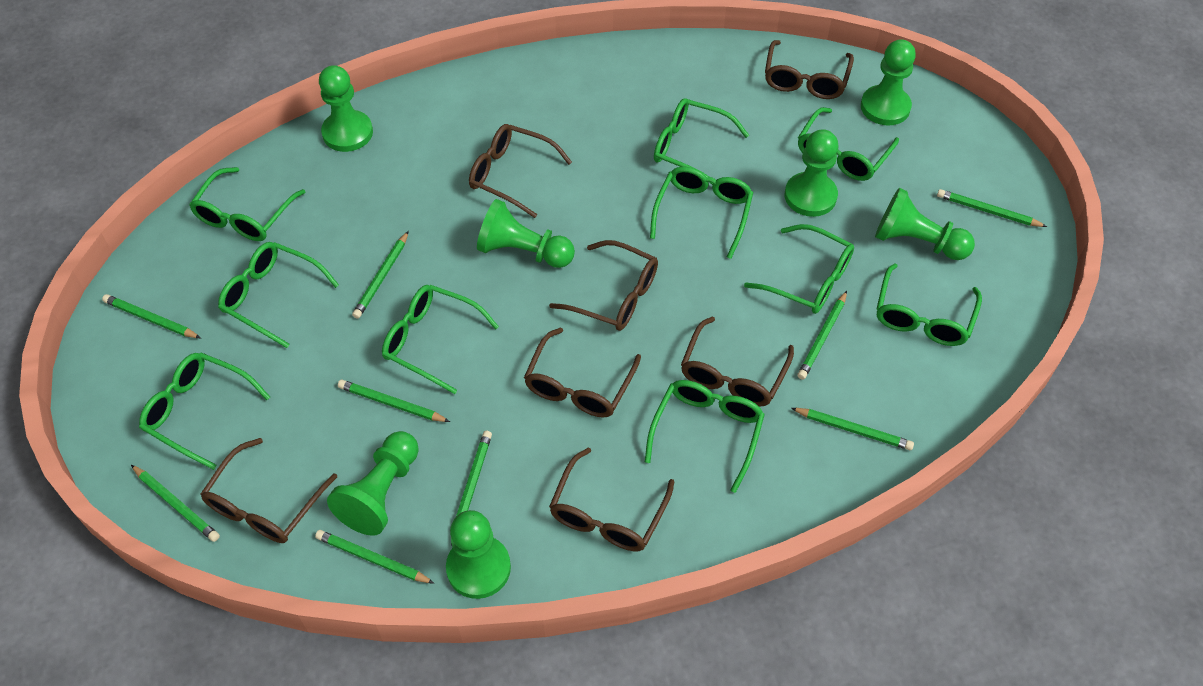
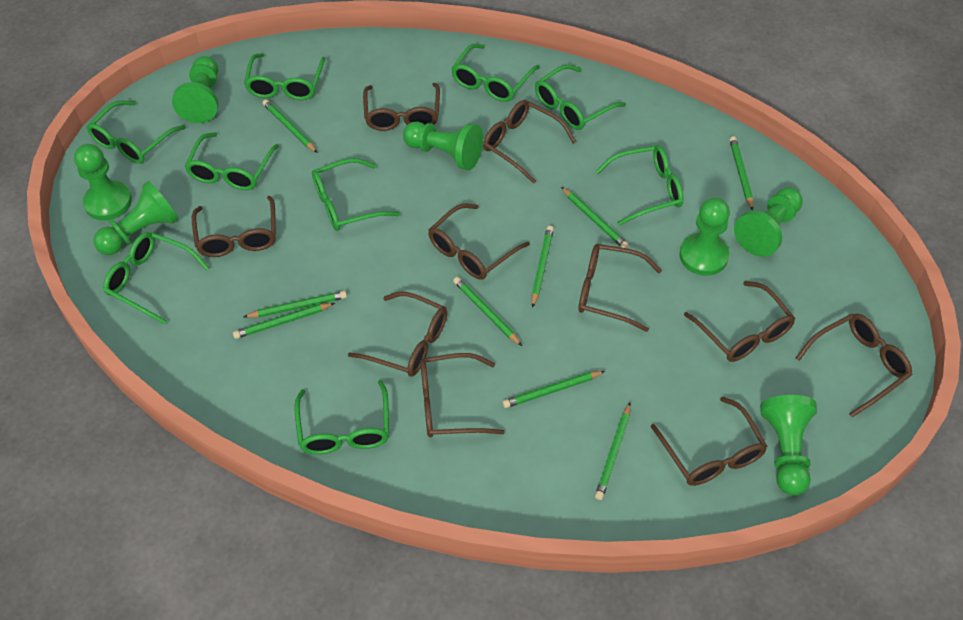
brown glasses: 7 -> 10
green glasses: 10 -> 9

